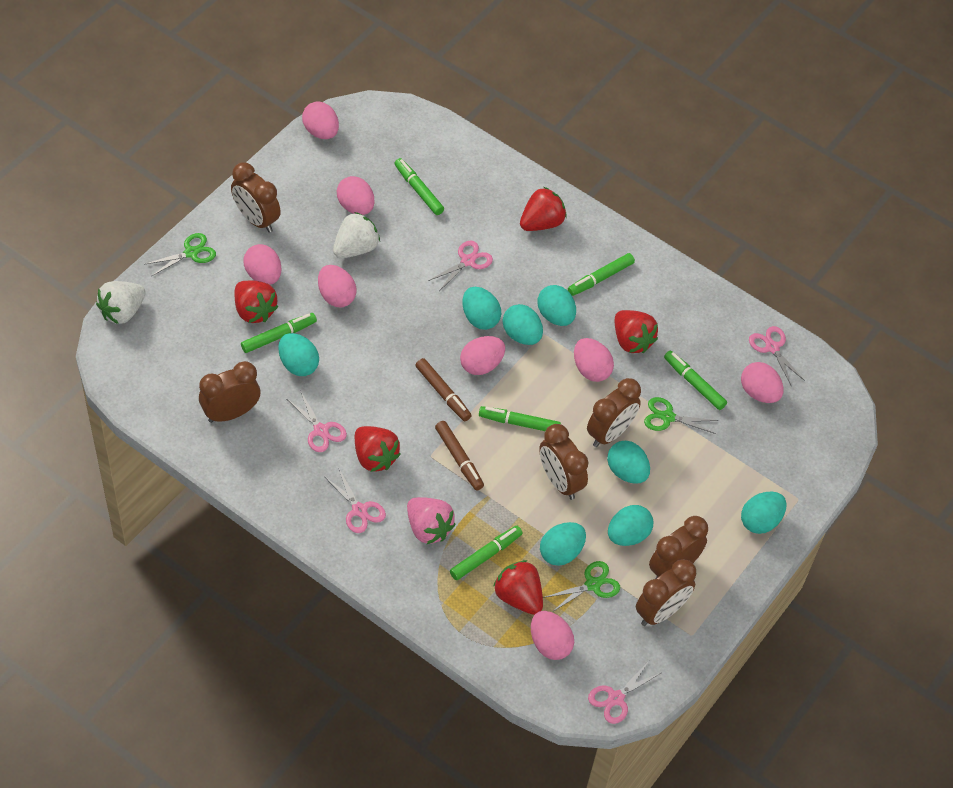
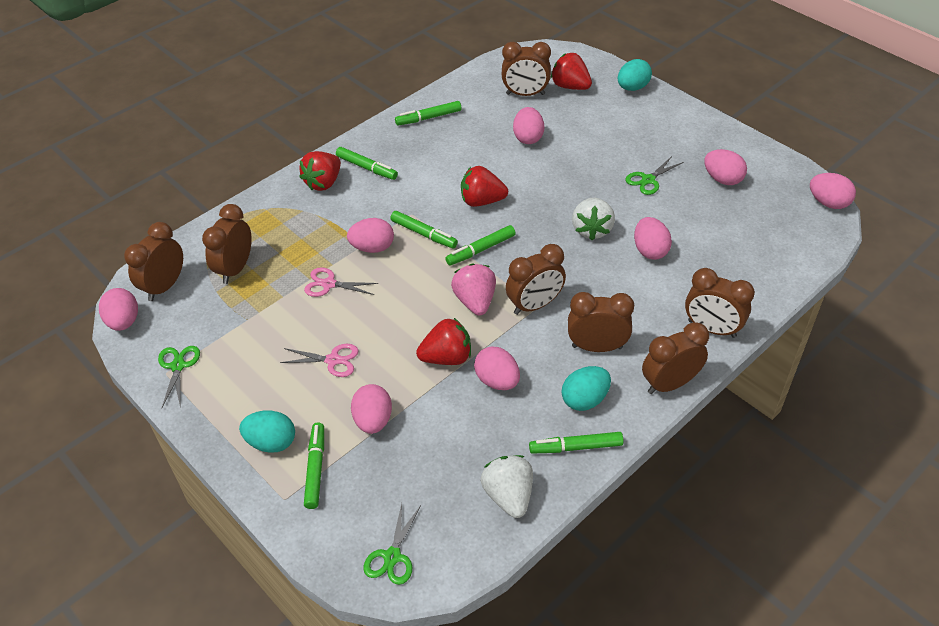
brown clock: 6 -> 7
brown marker: 2 -> 0
pink scissors: 5 -> 2
red strawberry: 5 -> 4
turquoise egg: 8 -> 3

